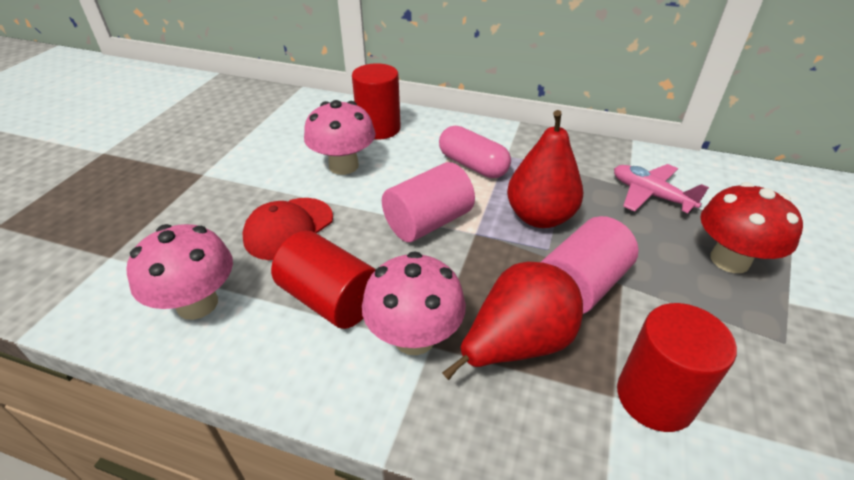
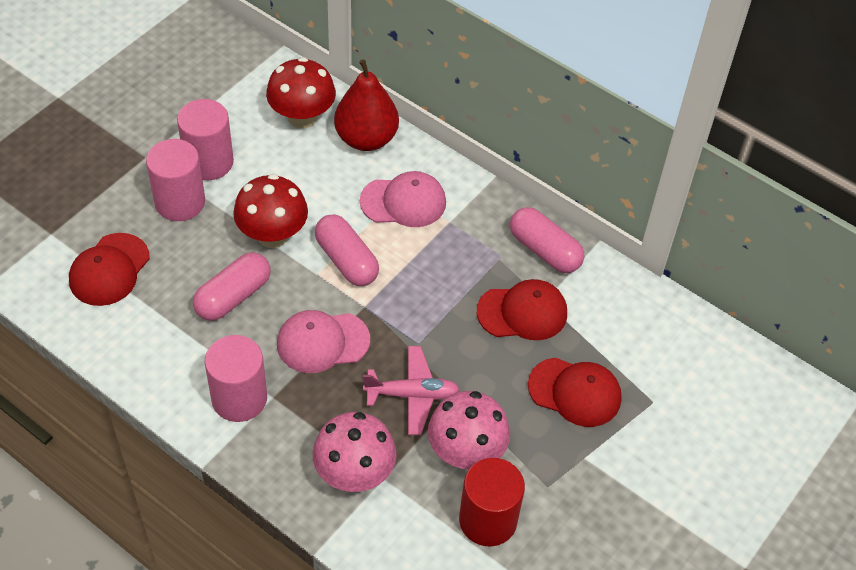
pink cap: 0 -> 2
pink capsule: 1 -> 3
pink cylinder: 2 -> 3
pink mushroom: 3 -> 2
red cap: 1 -> 3
red cylinder: 3 -> 1
red mushroom: 1 -> 2
red pear: 2 -> 1

